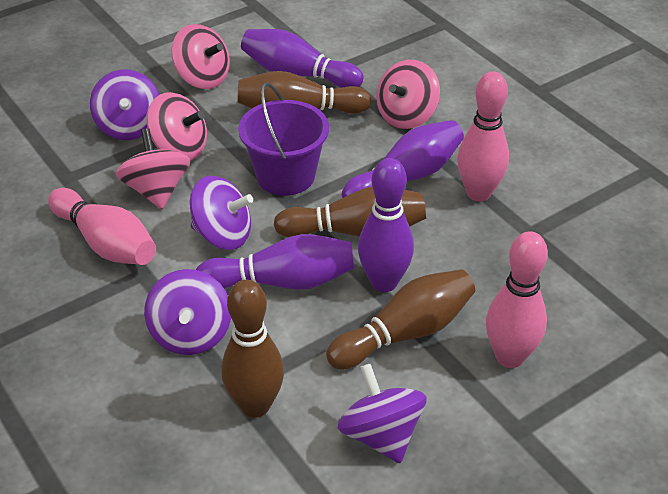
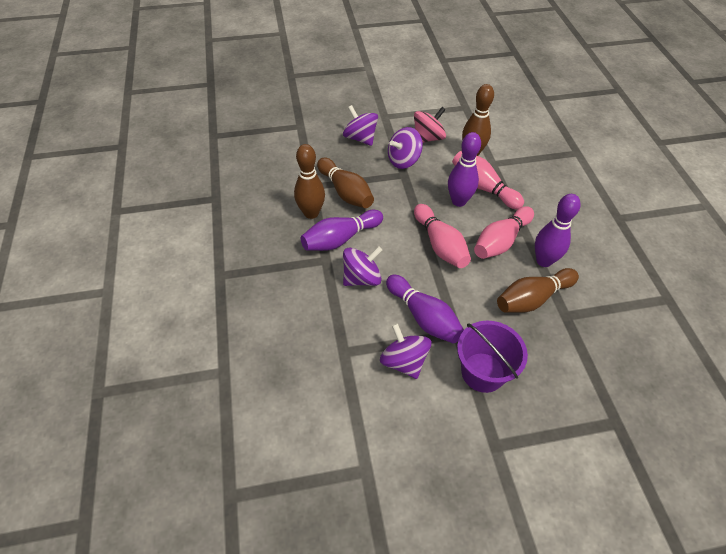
pink spinning top: 4 -> 1

